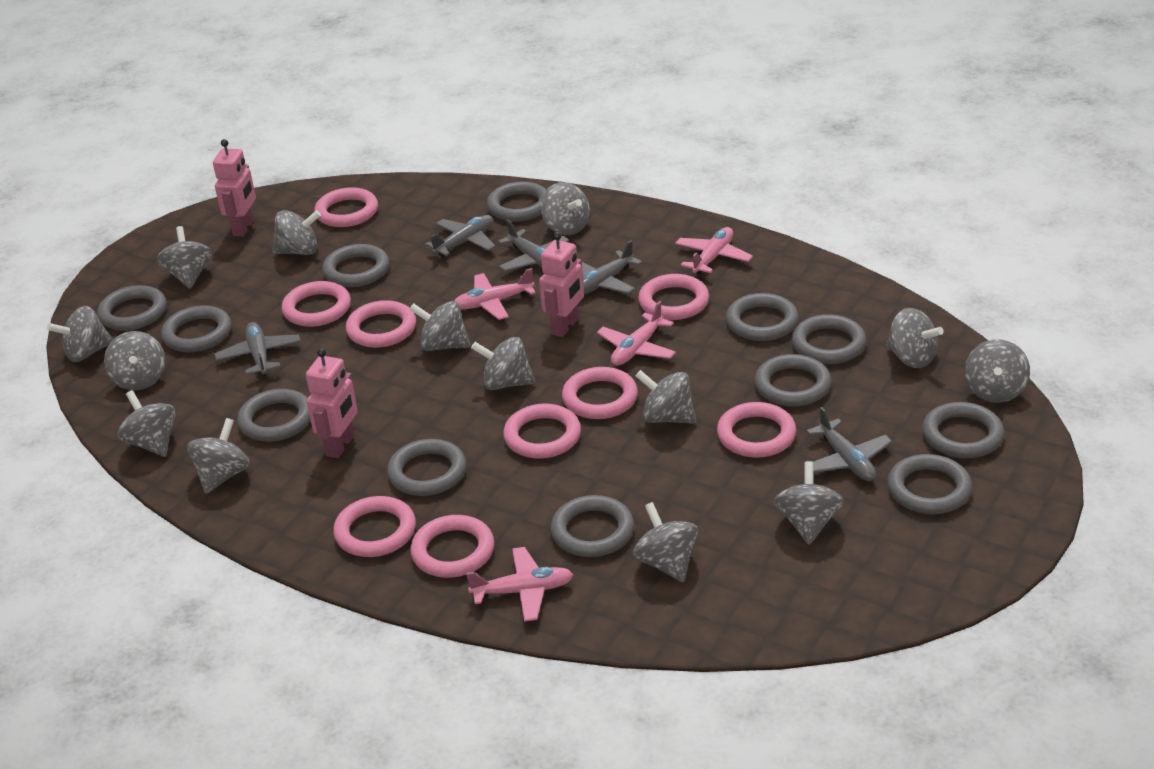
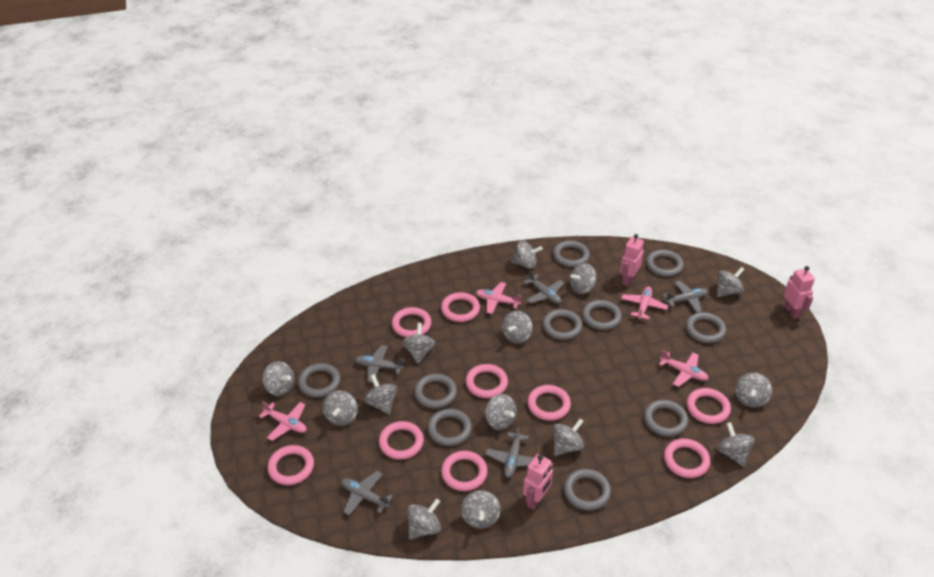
grey ring: 12 -> 10

